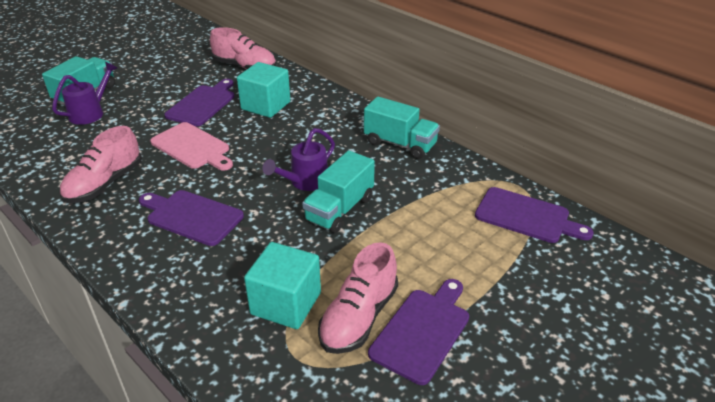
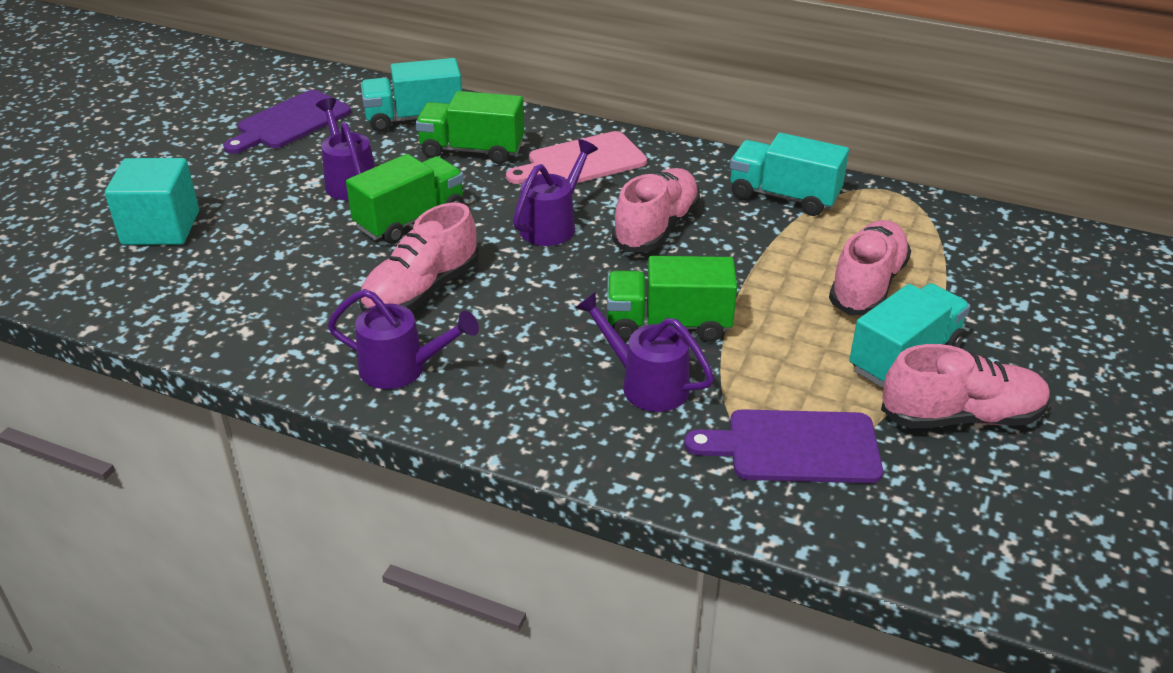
green truck: 0 -> 3
pink shoe: 3 -> 4
purple cutting board: 4 -> 2
purple watering can: 2 -> 4
turquoise cube: 2 -> 1

